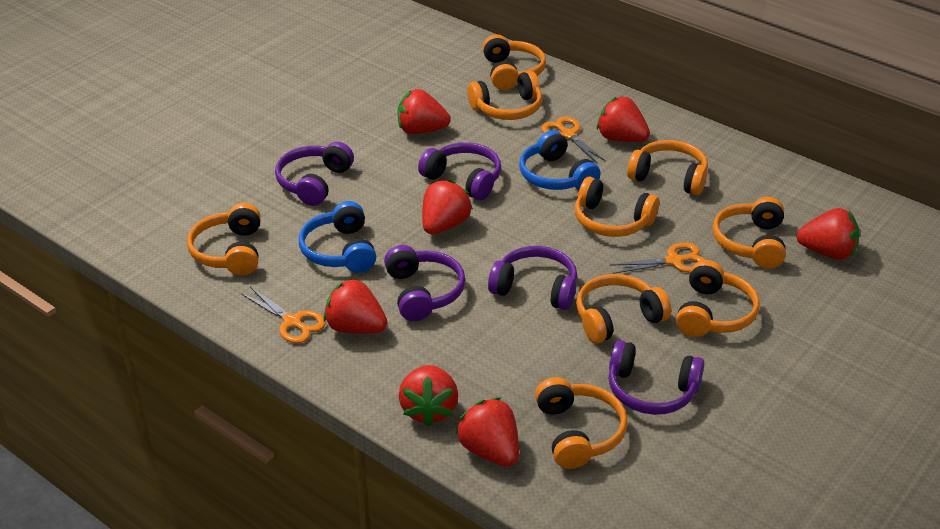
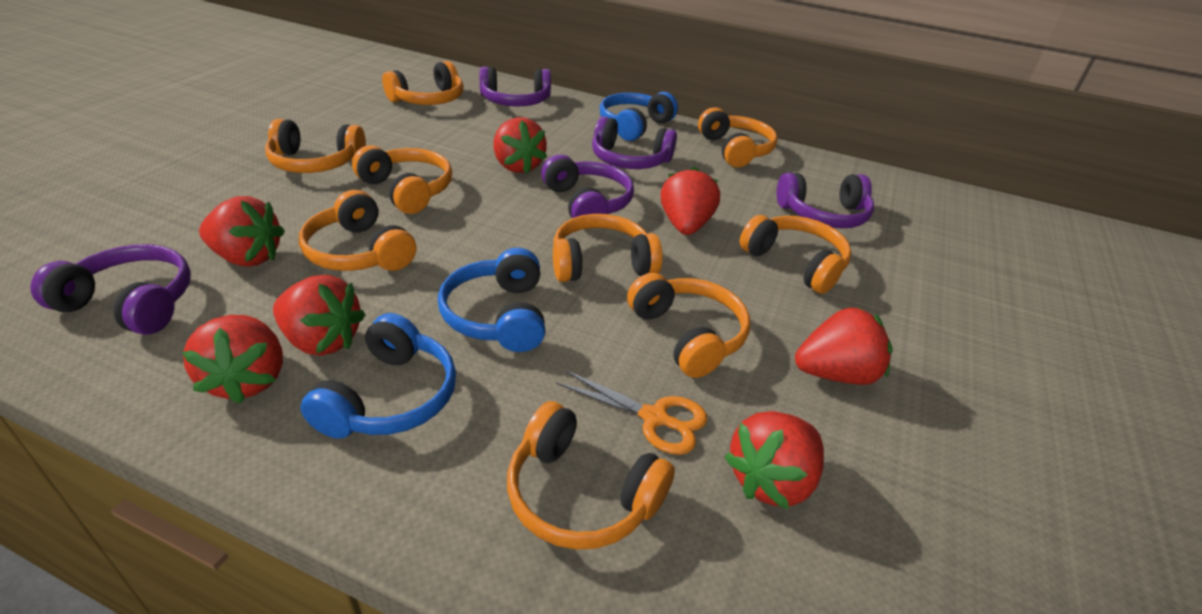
blue headphones: 2 -> 3
orange scissors: 3 -> 1

